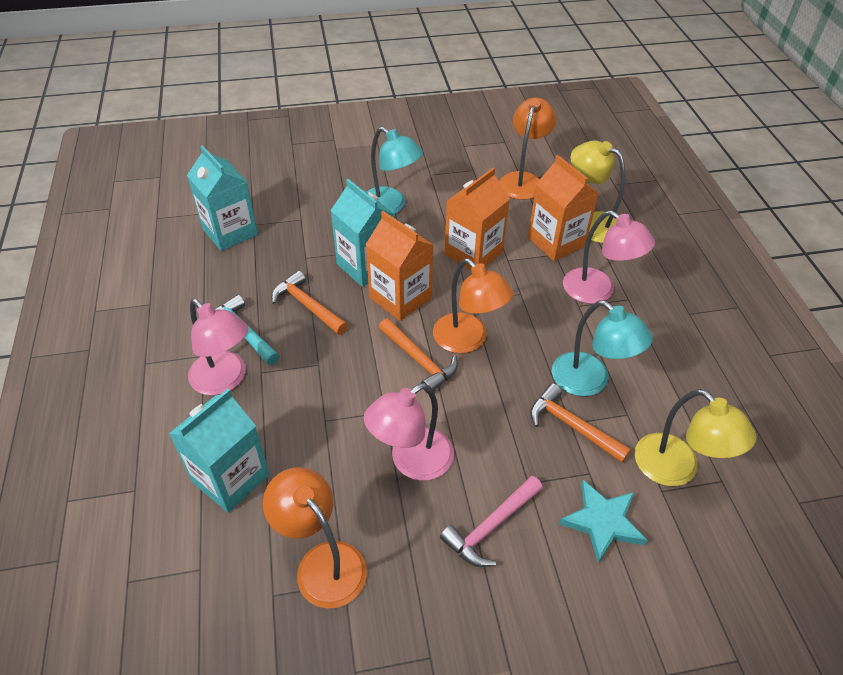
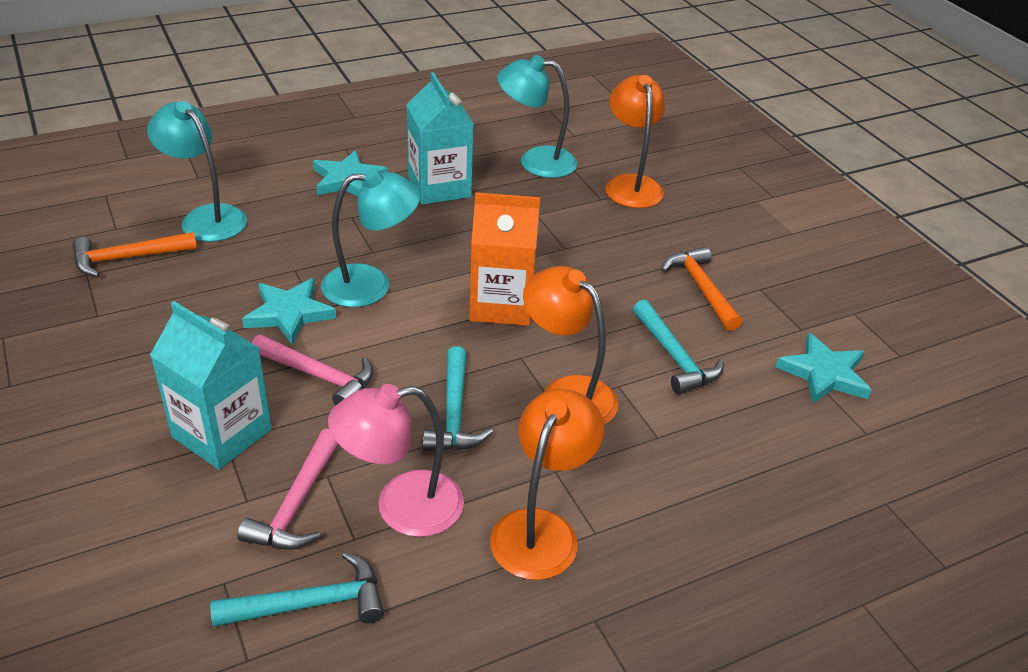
orange carton: 3 -> 1
orange hammer: 3 -> 2
pink hammer: 1 -> 2
pink lamp: 3 -> 1
turquoise carton: 3 -> 2
turquoise hammer: 1 -> 3
turquoise lamp: 2 -> 3
turquoise star: 1 -> 3
yellow lamp: 2 -> 0

